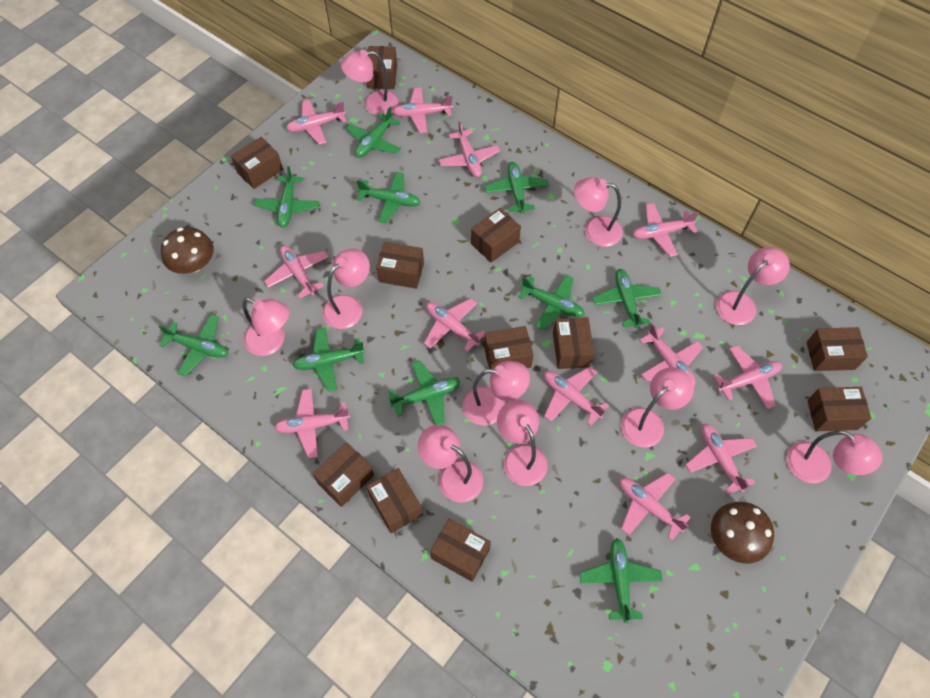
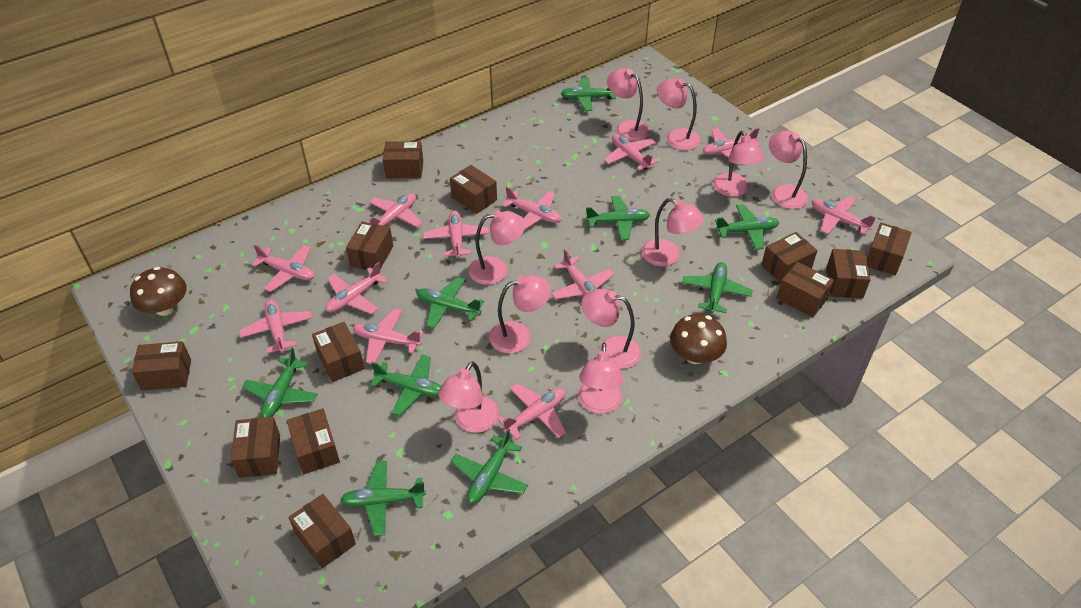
brown box: 11 -> 12
green plane: 10 -> 9

